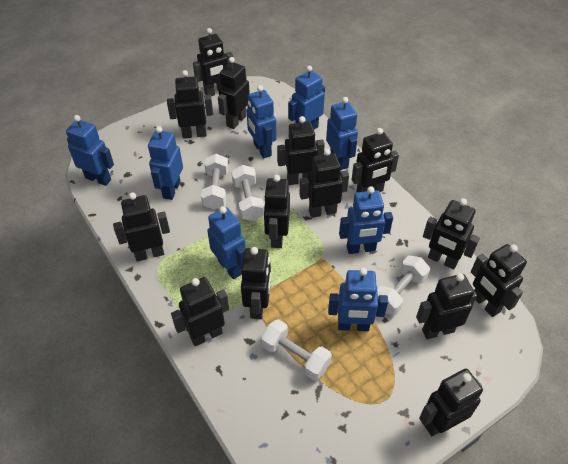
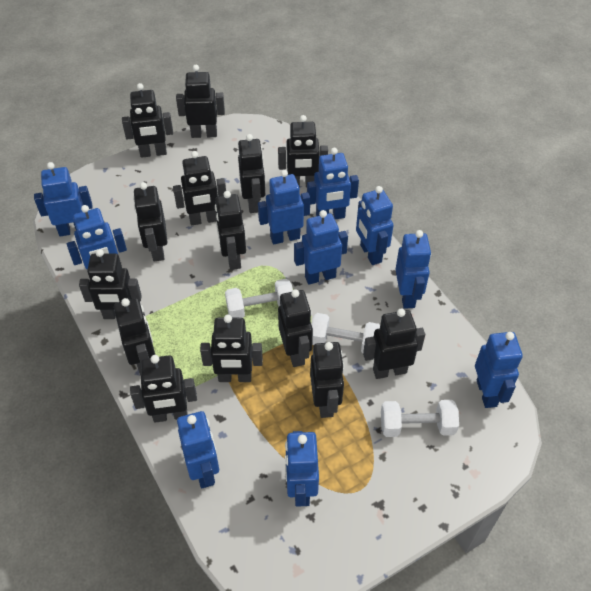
blue robot: 8 -> 10
white dumbbell: 4 -> 3

